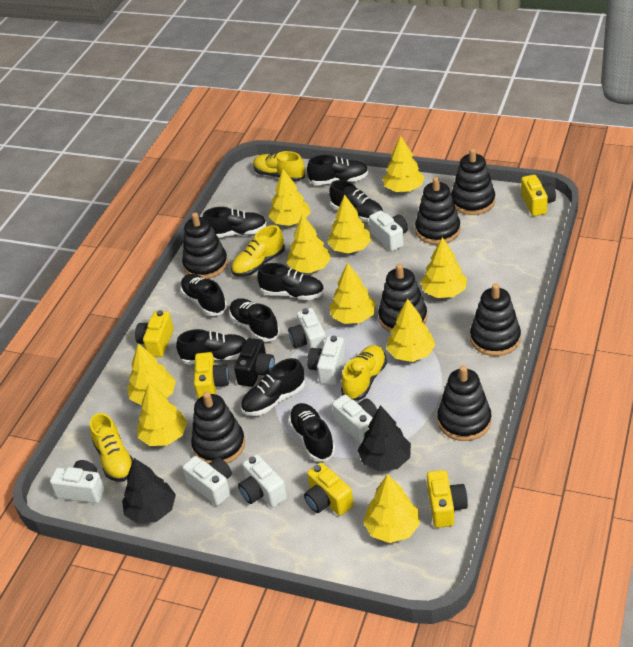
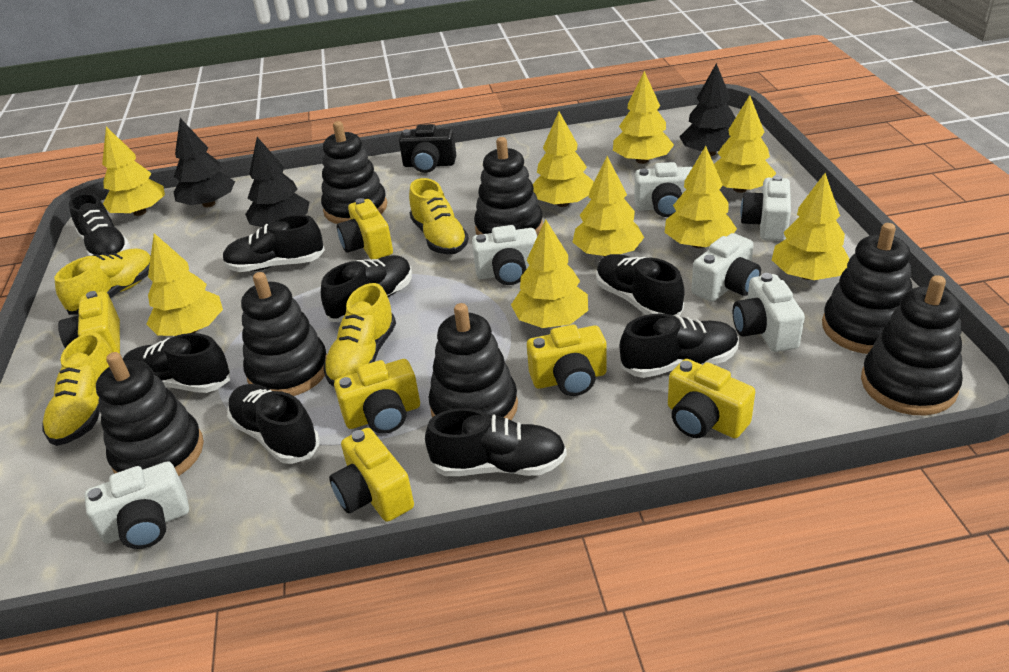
black shoe: 9 -> 8
black tree: 2 -> 3
white camera: 7 -> 6
yellow camera: 5 -> 6
yellow tree: 10 -> 9

